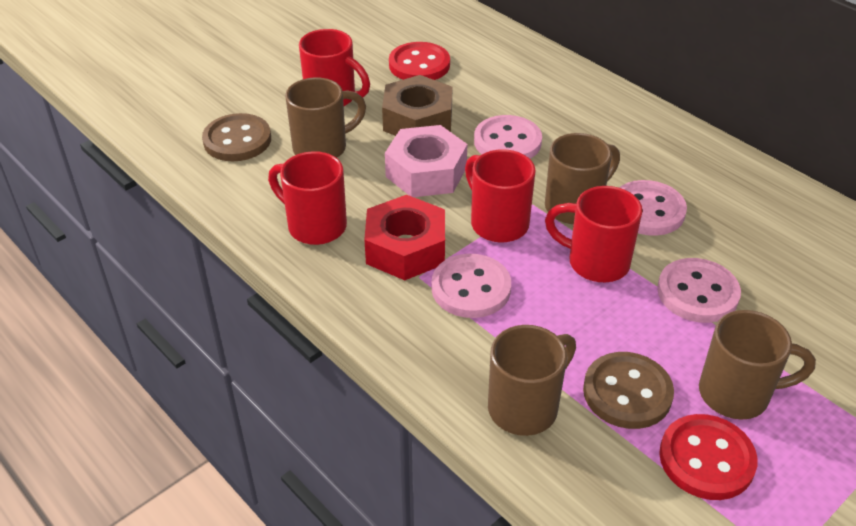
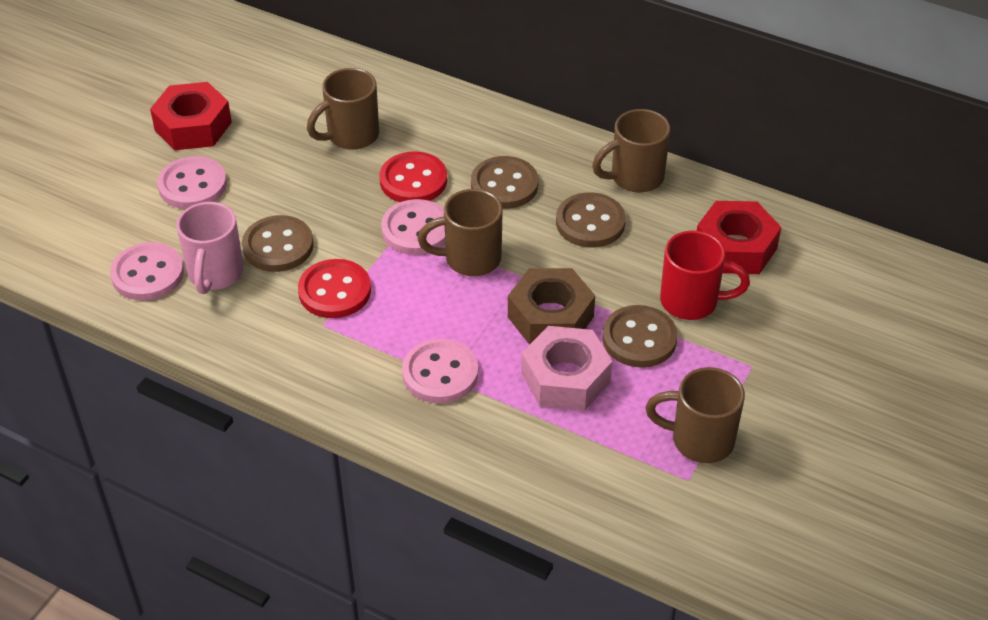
brown button: 2 -> 4
pink mug: 0 -> 1
red mug: 4 -> 1
red nut: 1 -> 2

